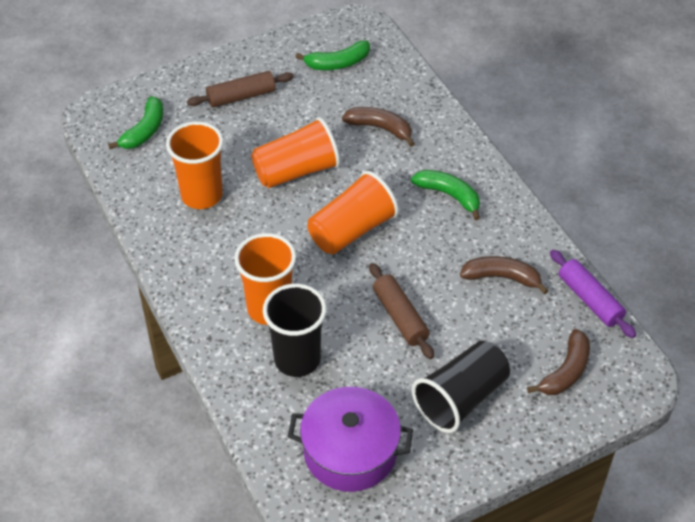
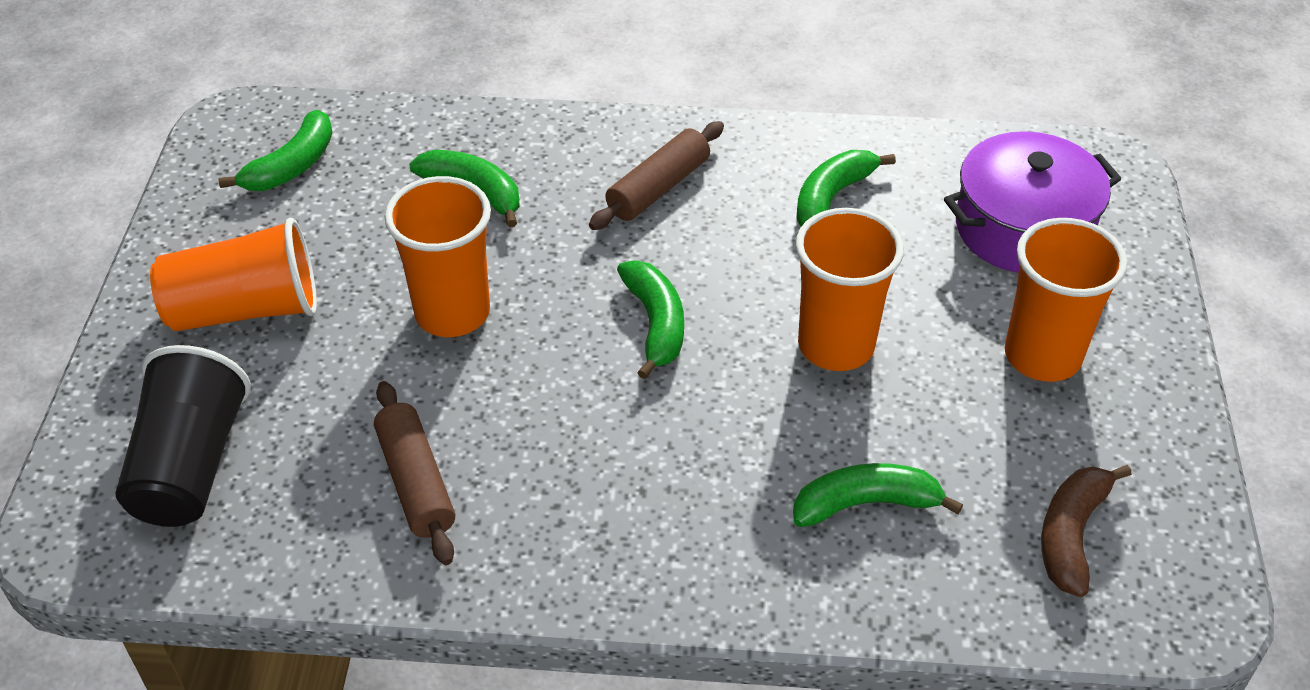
black cup: 2 -> 1
brown banana: 3 -> 1
green banana: 3 -> 5
purple rolling pin: 1 -> 0

